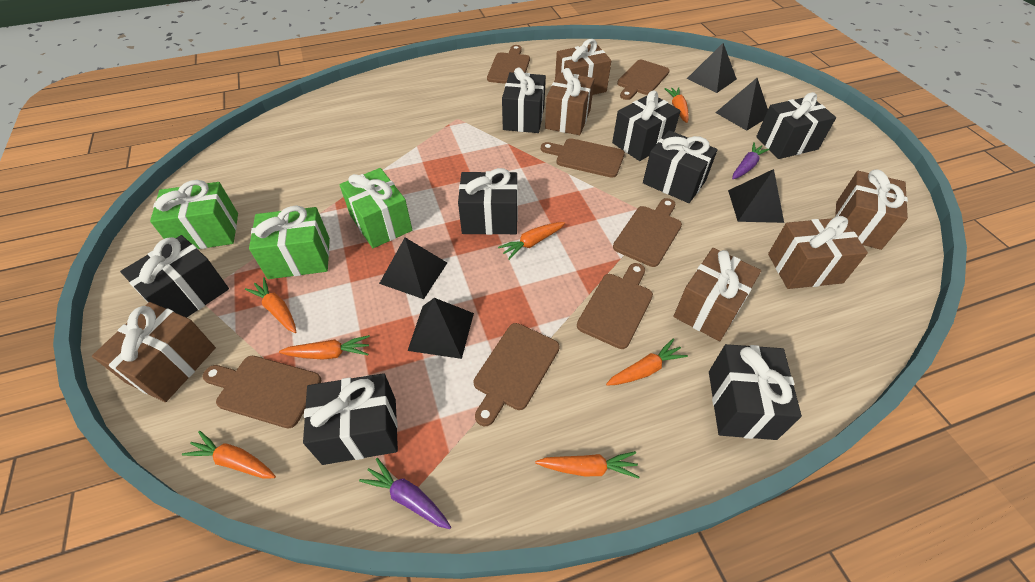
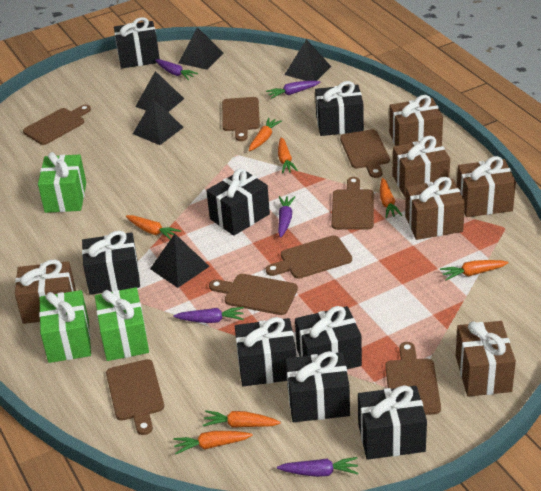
brown cutting board: 7 -> 8
purple carrot: 2 -> 5

